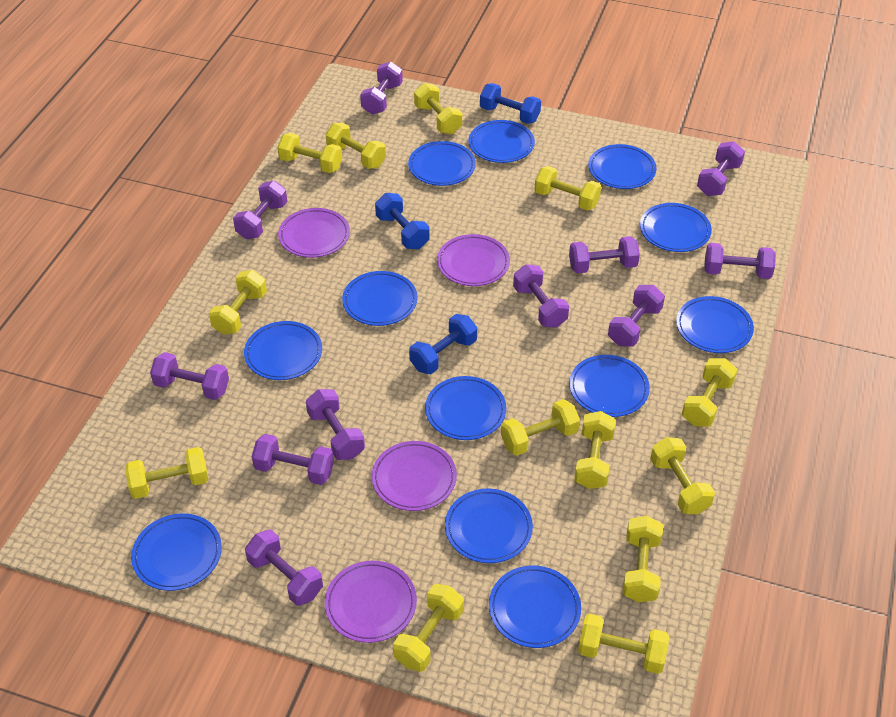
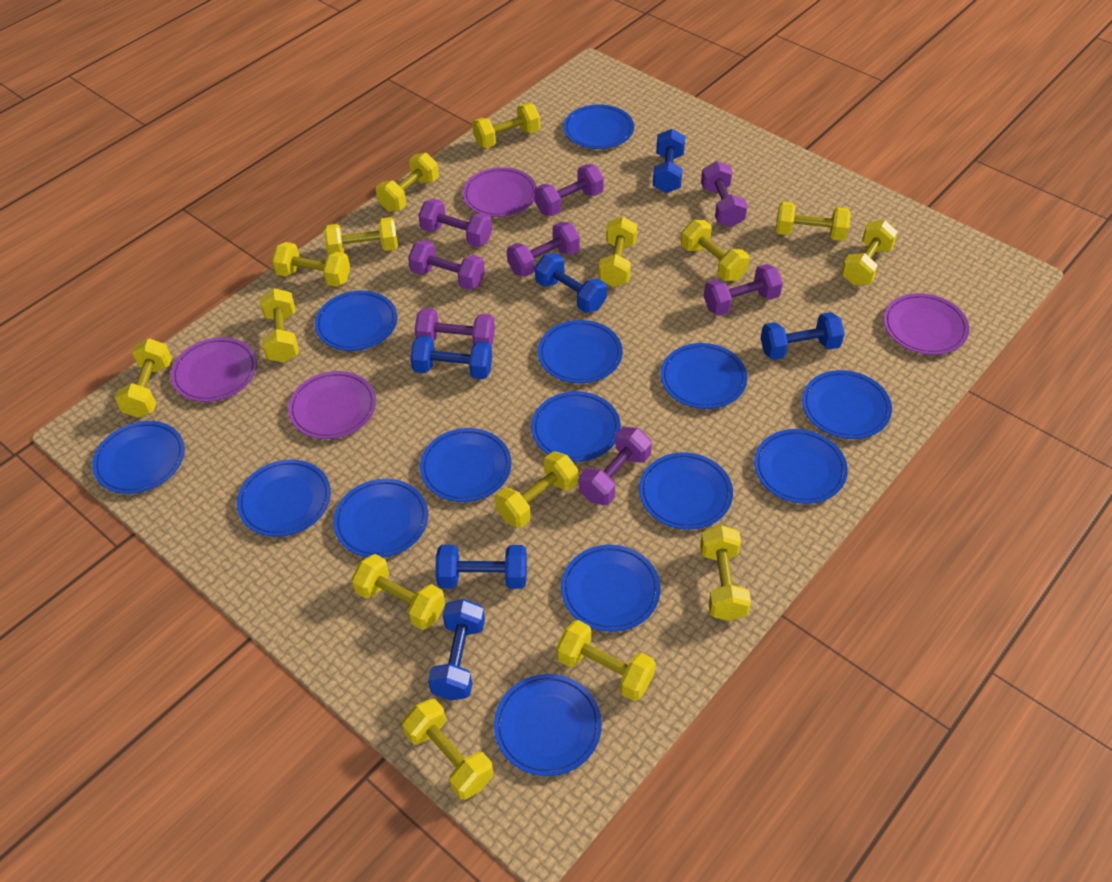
blue dumbbell: 3 -> 6
blue plate: 12 -> 14
purple dumbbell: 11 -> 8
yellow dumbbell: 13 -> 15

